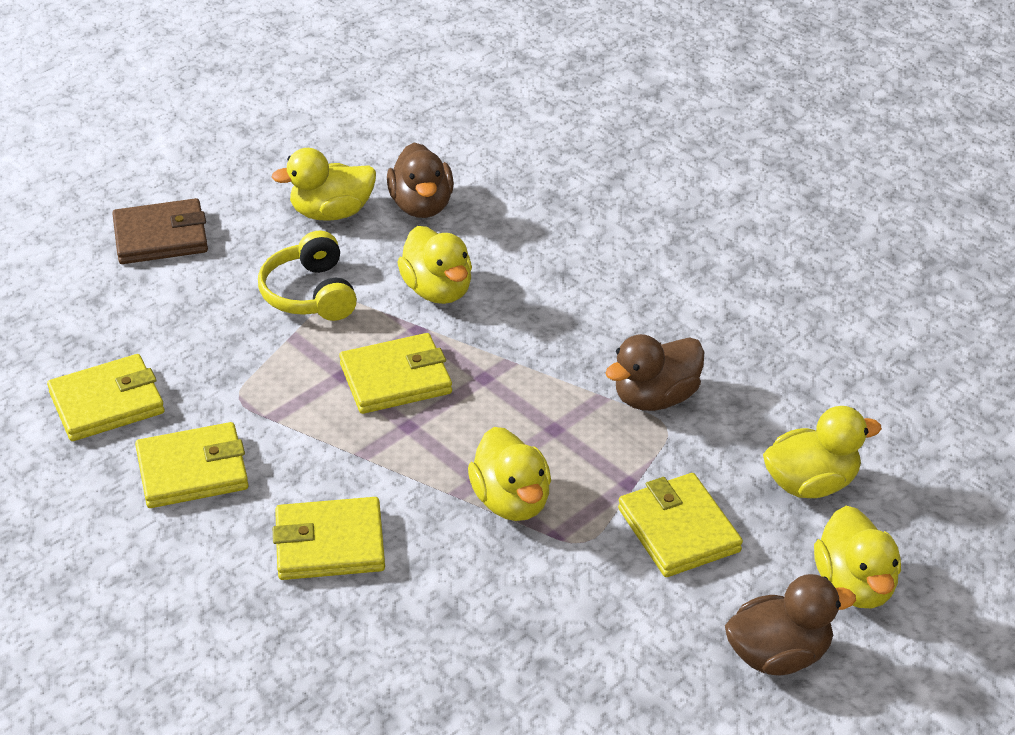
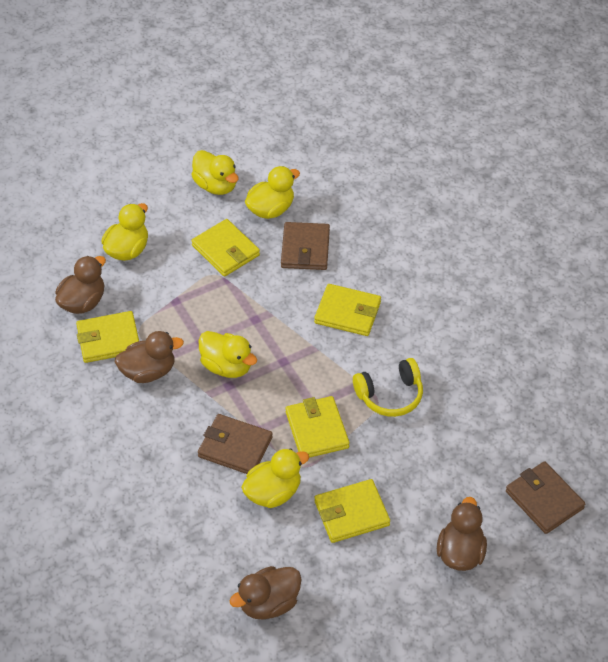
brown duck: 3 -> 4
brown wallet: 1 -> 3

